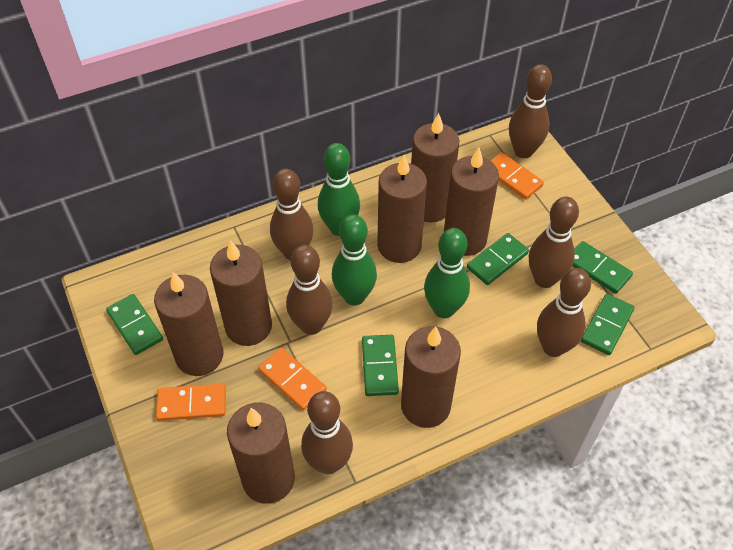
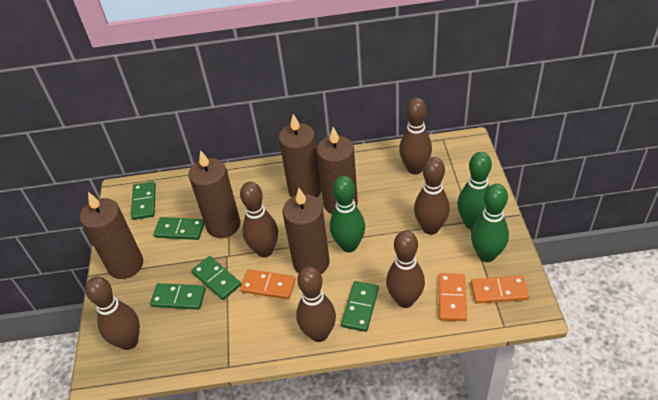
brown candle: 7 -> 5

